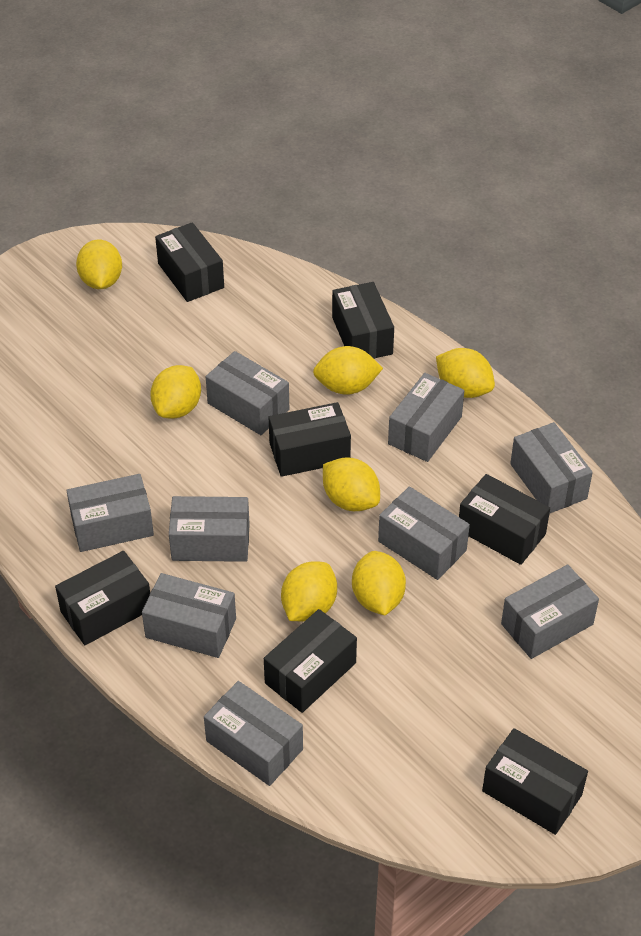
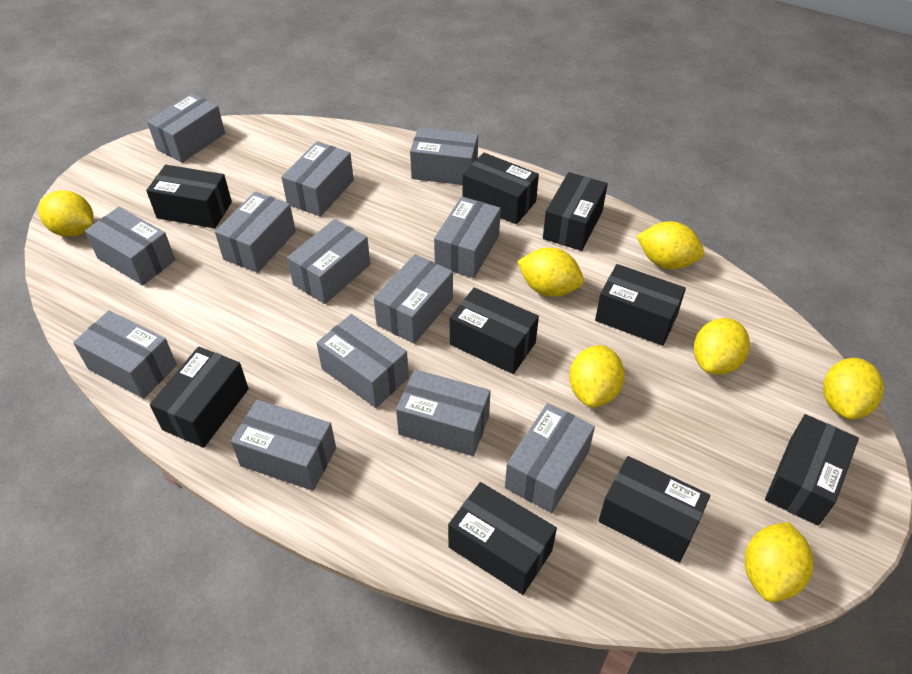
black box: 7 -> 9
grey box: 9 -> 13

